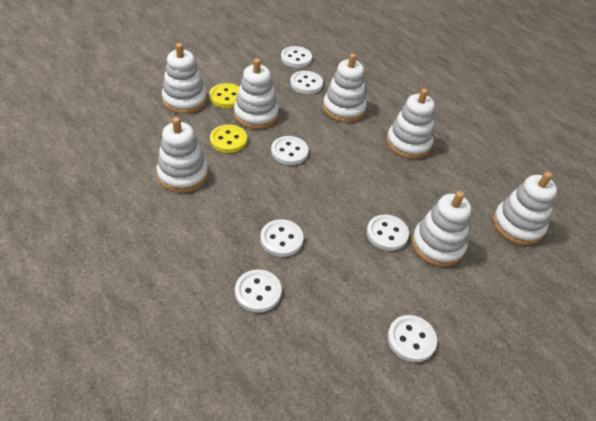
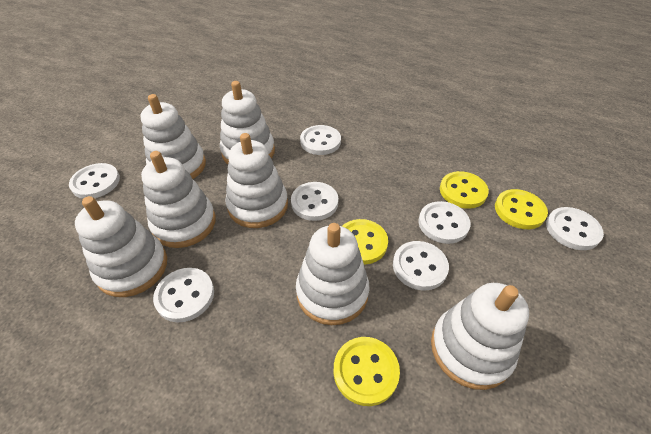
yellow button: 2 -> 4

